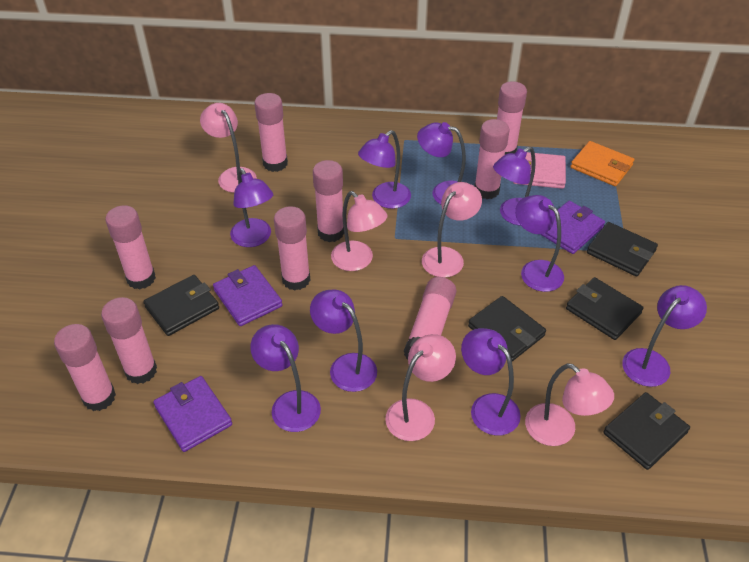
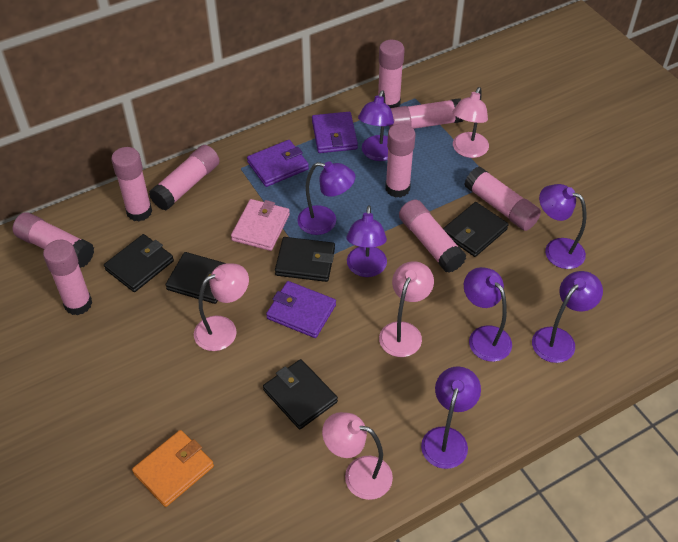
pink lamp: 5 -> 4
purple lamp: 9 -> 7

